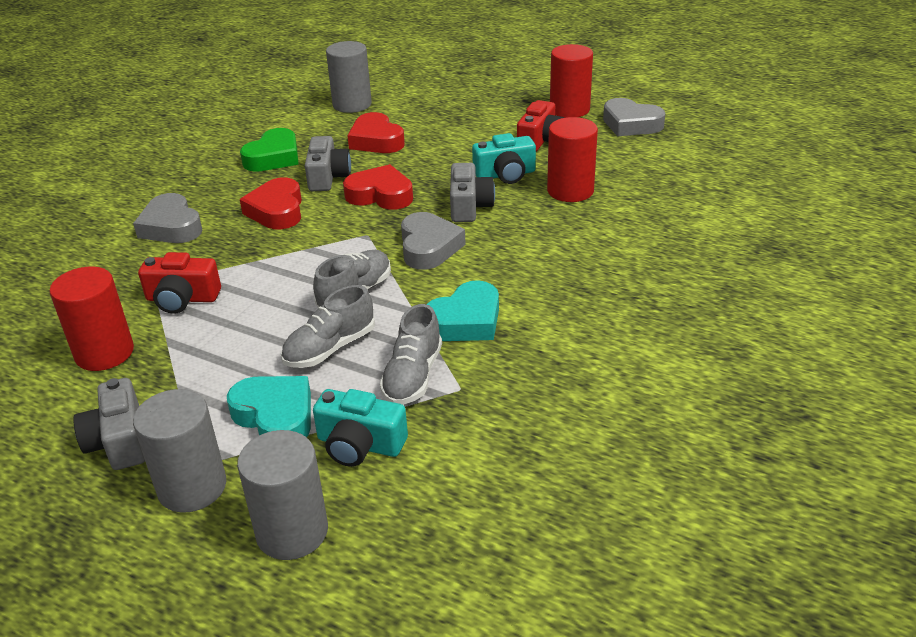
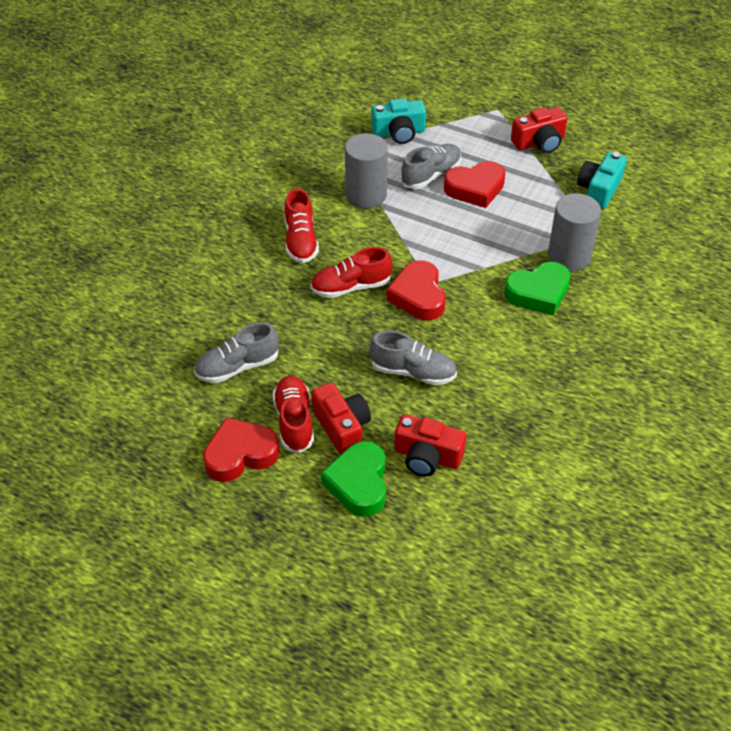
green heart: 1 -> 2
grey camera: 3 -> 0
grey cylinder: 3 -> 2
grey heart: 3 -> 0
red camera: 2 -> 3
red cylinder: 3 -> 0
red shoe: 0 -> 3
turquoise heart: 2 -> 0

